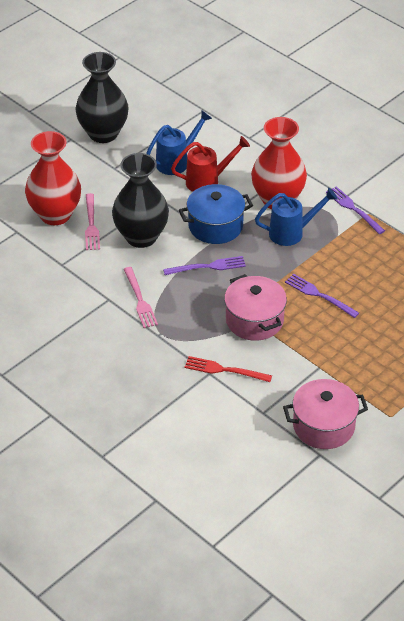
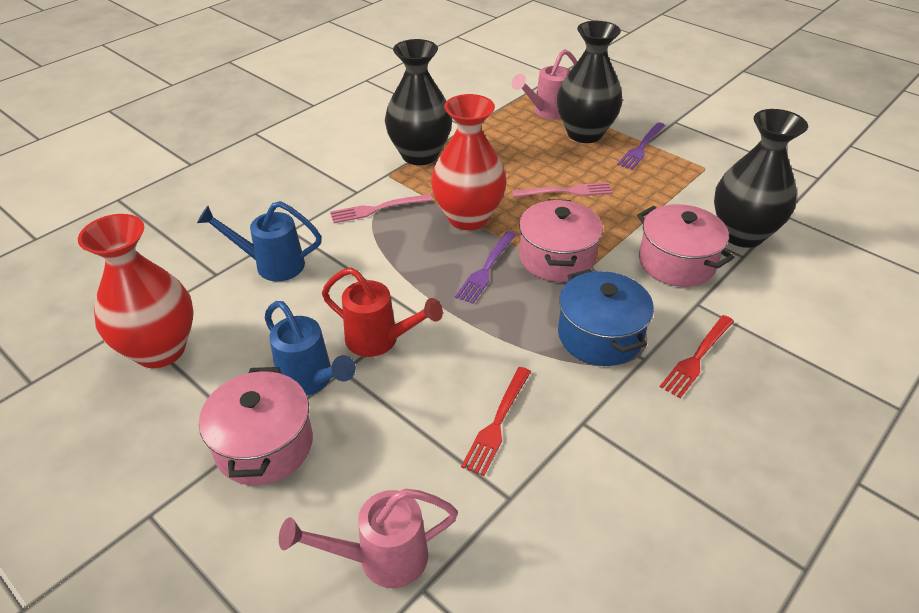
black vase: 2 -> 3
pink pot: 2 -> 3
pink watering can: 0 -> 2
purple fork: 3 -> 2
red fork: 1 -> 2

